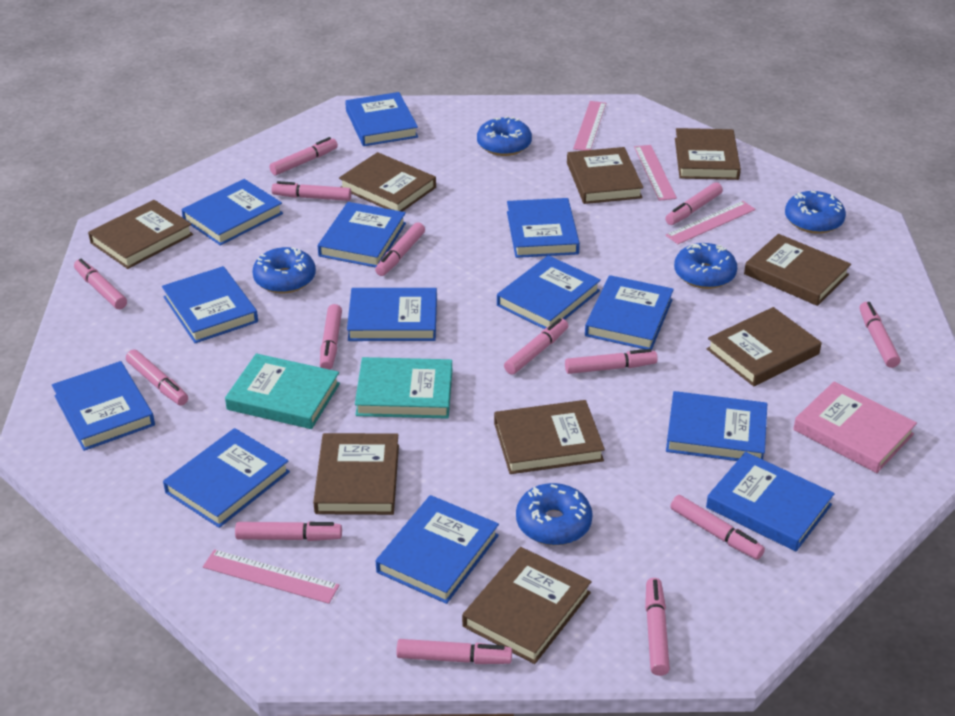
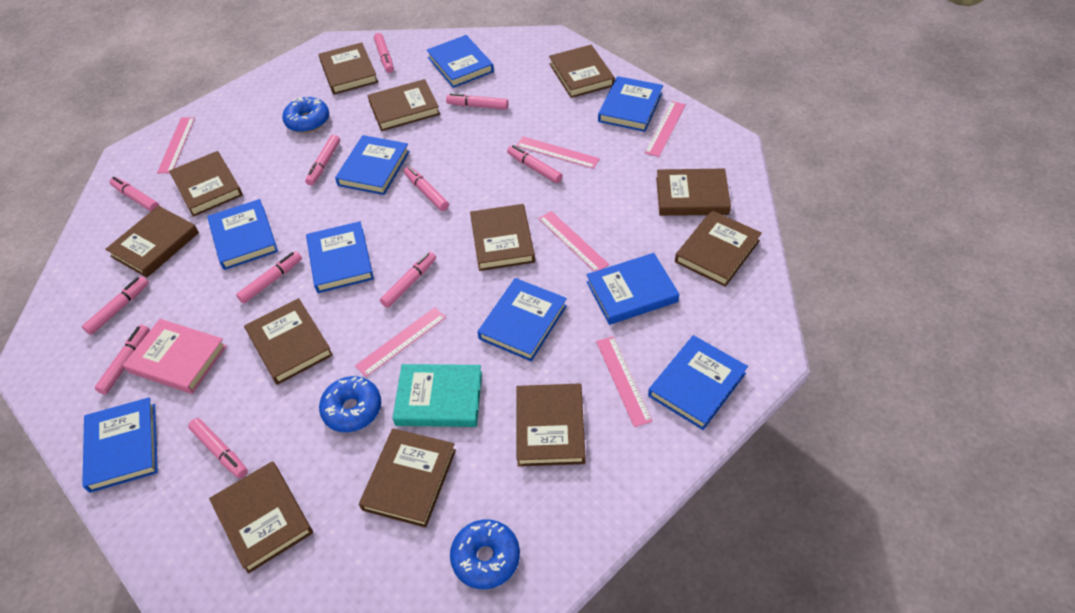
blue book: 13 -> 9
blue donut: 5 -> 3
brown book: 9 -> 12
pink marker: 14 -> 11
pink ruler: 4 -> 6
turquoise book: 2 -> 1

